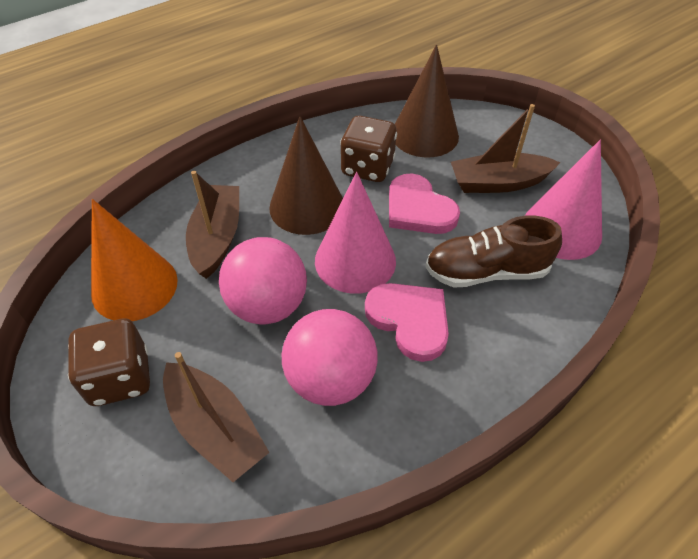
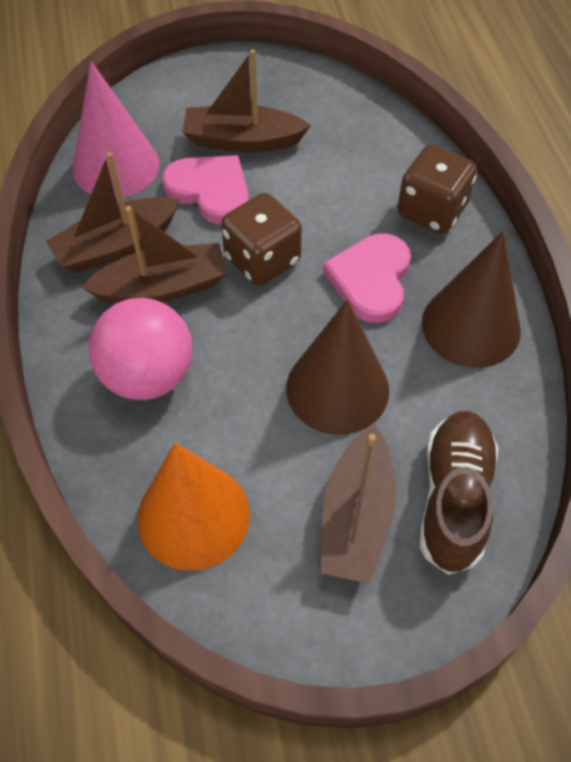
brown boat: 3 -> 4
pink ball: 2 -> 1
pink cone: 2 -> 1

